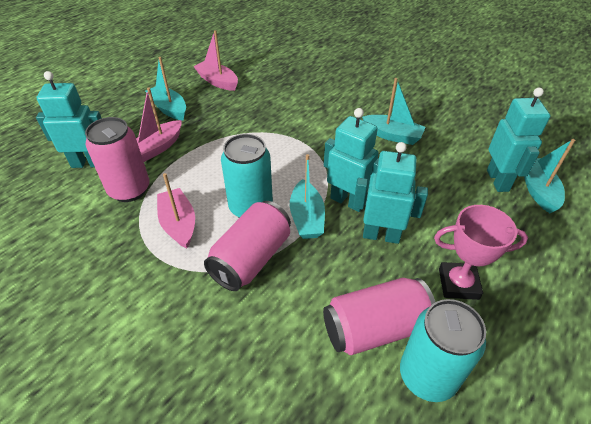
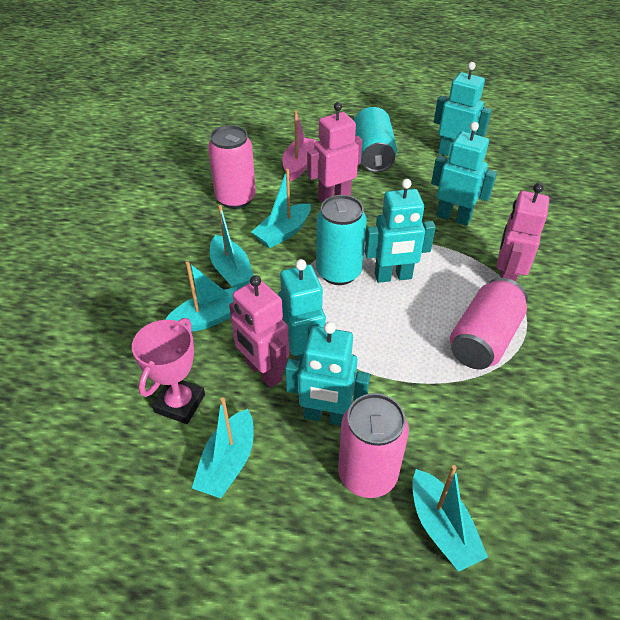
pink boat: 3 -> 1
pink robot: 0 -> 3
turquoise boat: 4 -> 5
turquoise robot: 4 -> 5

